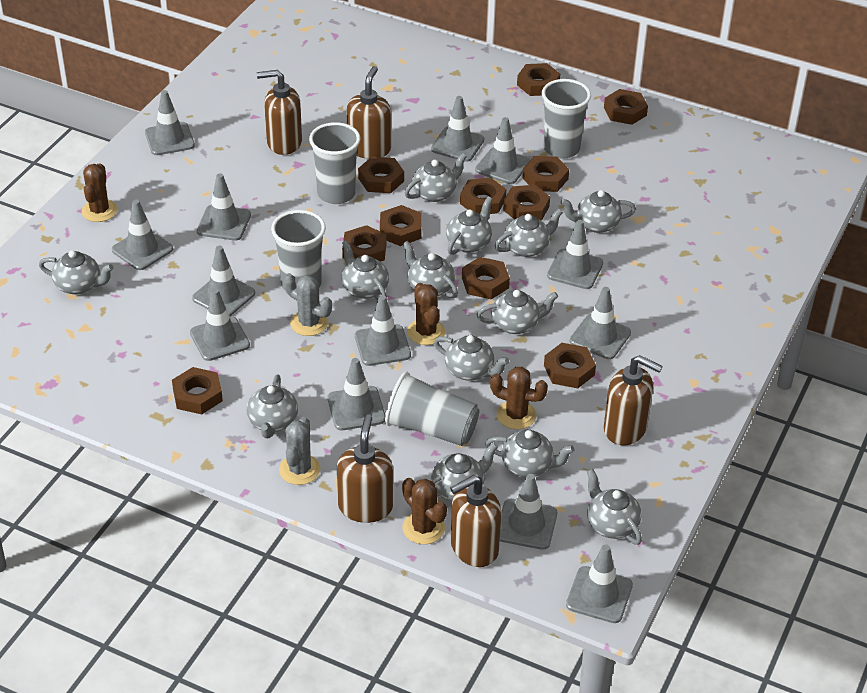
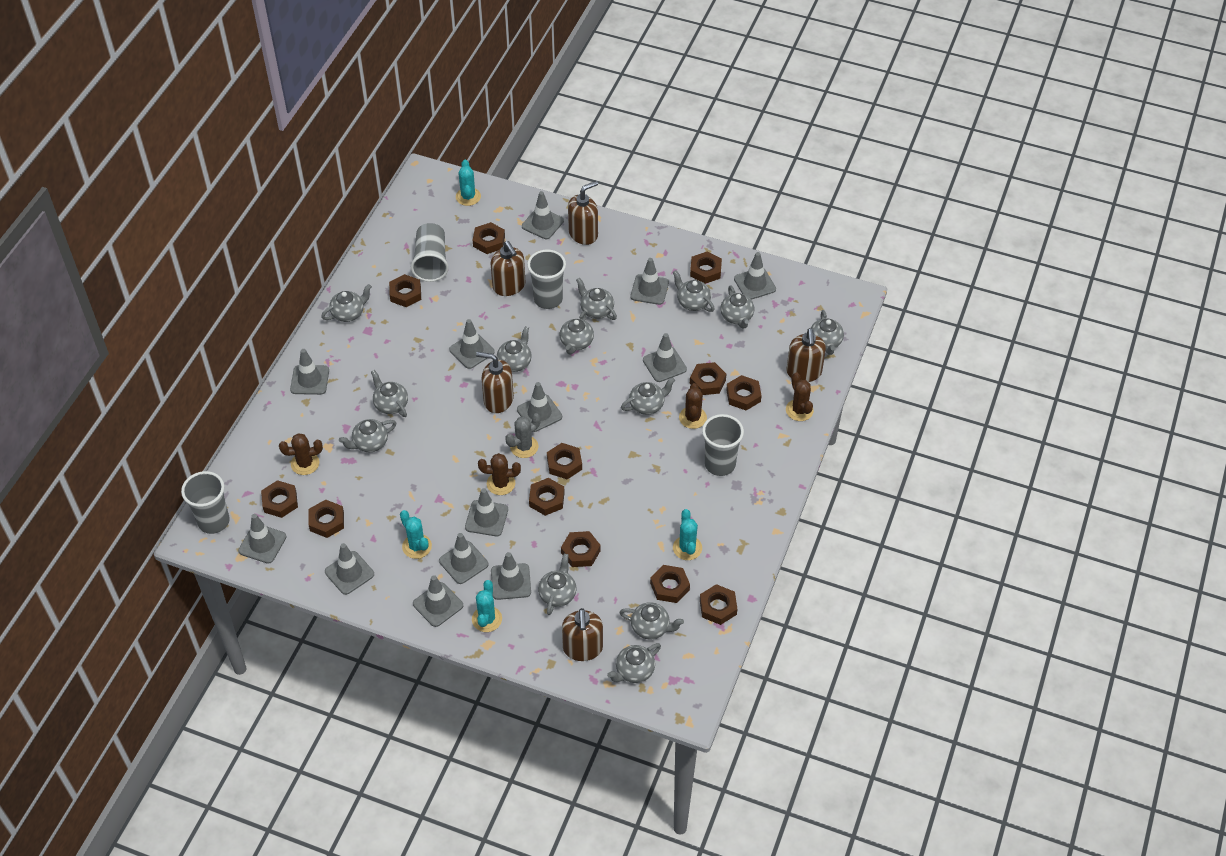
brown nut: 11 -> 12
grey cactus: 2 -> 1
turquoise cactus: 0 -> 4

